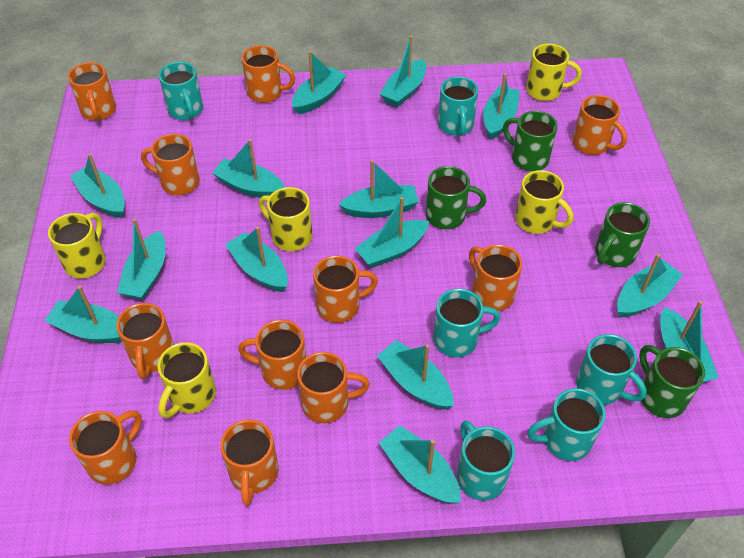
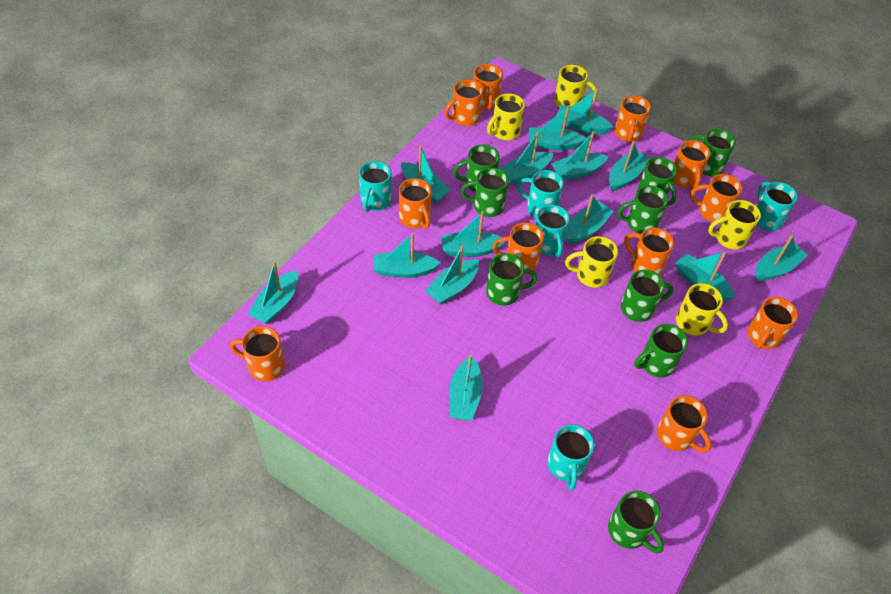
green mug: 4 -> 9
turquoise mug: 6 -> 5

